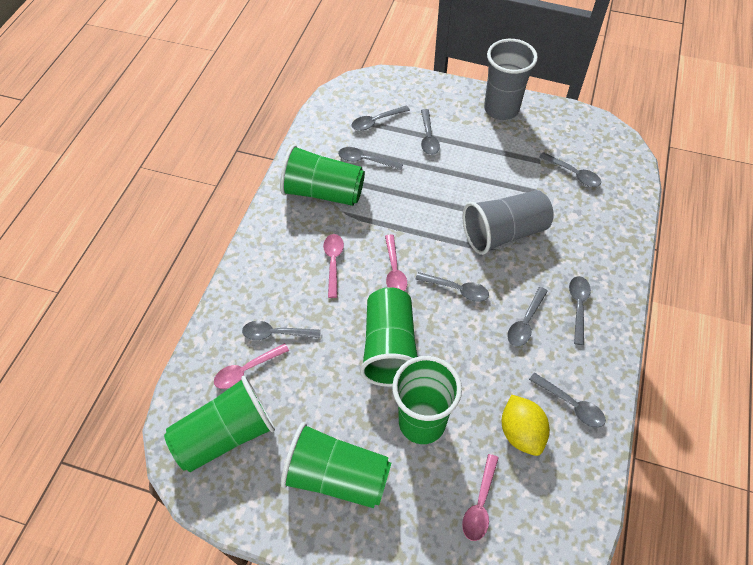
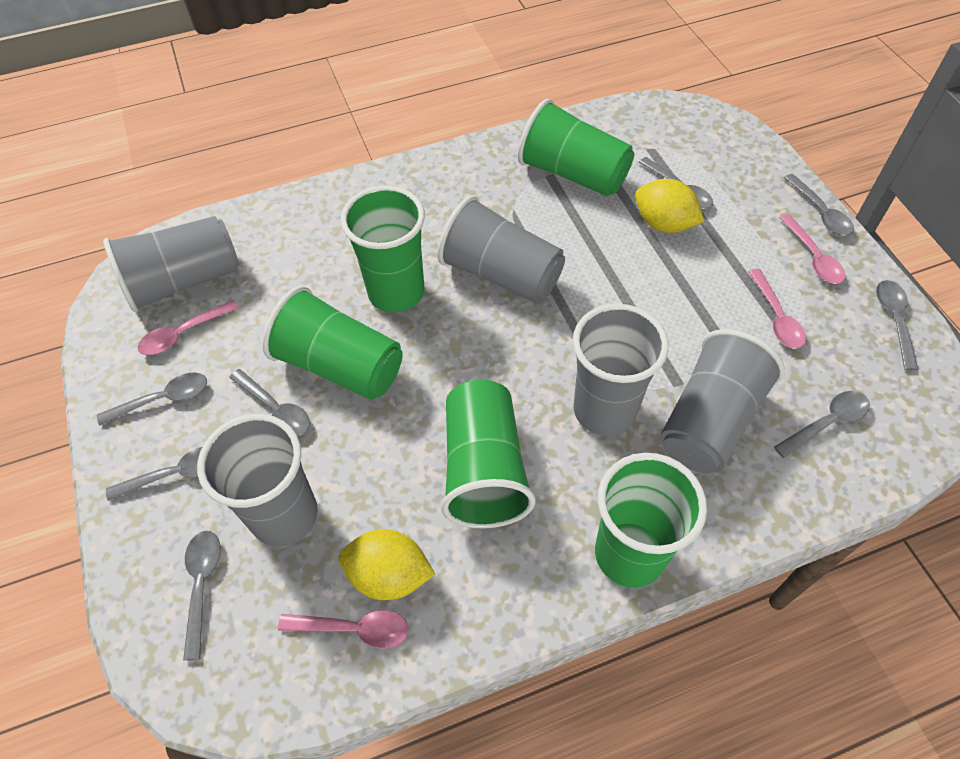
grey cup: 2 -> 5
grey spoon: 9 -> 8
yellow lemon: 1 -> 2

